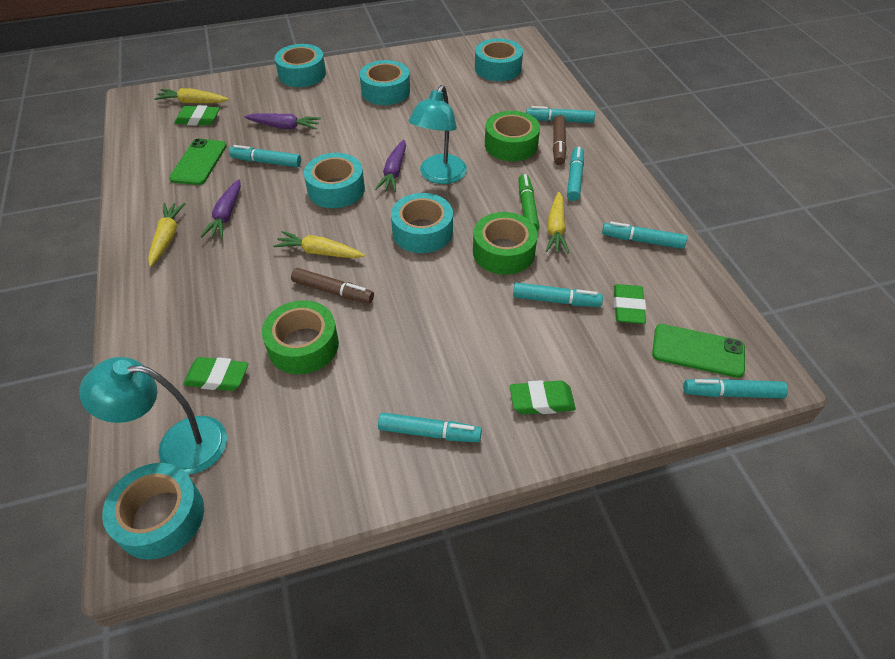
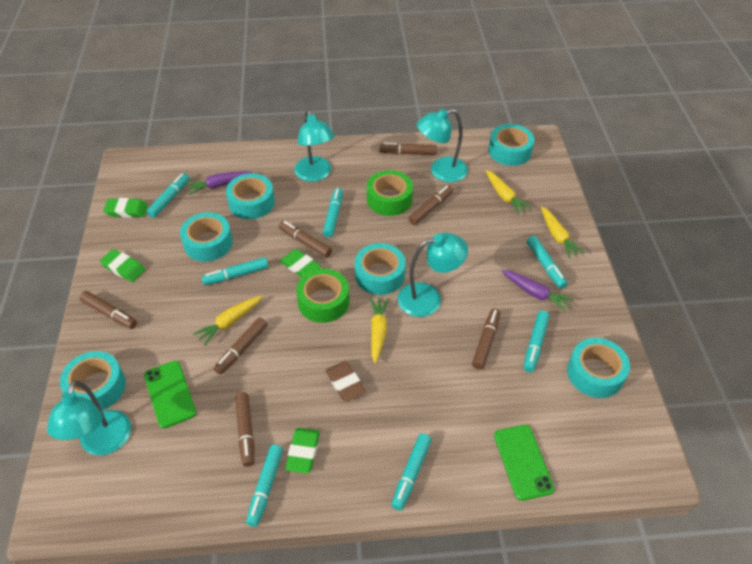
brown eraser: 0 -> 1
brown marker: 2 -> 7
green marker: 1 -> 0
green tape: 3 -> 2
purple carrot: 3 -> 2
turquoise lamp: 2 -> 4

